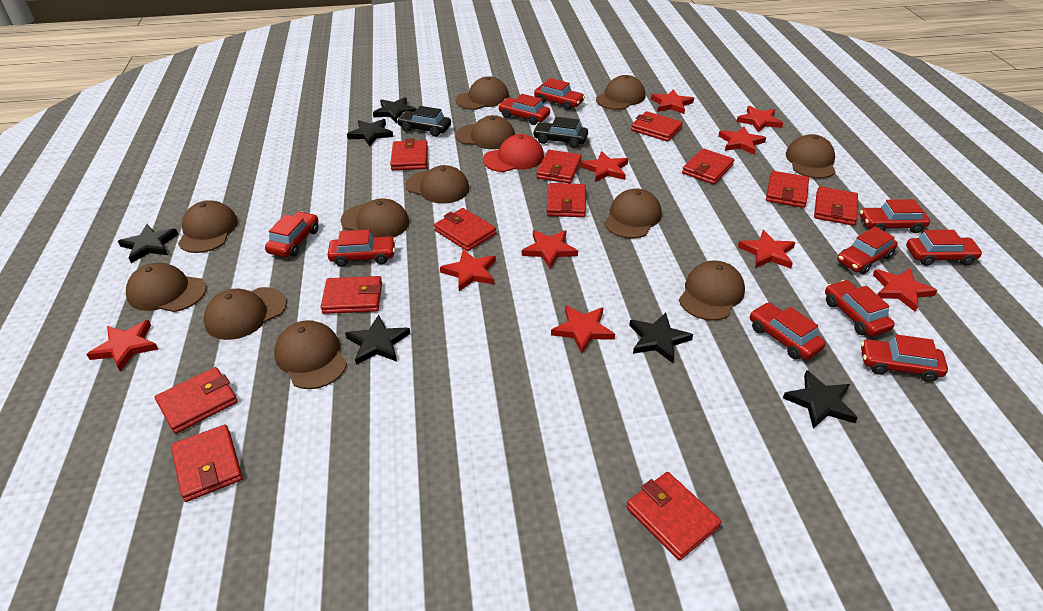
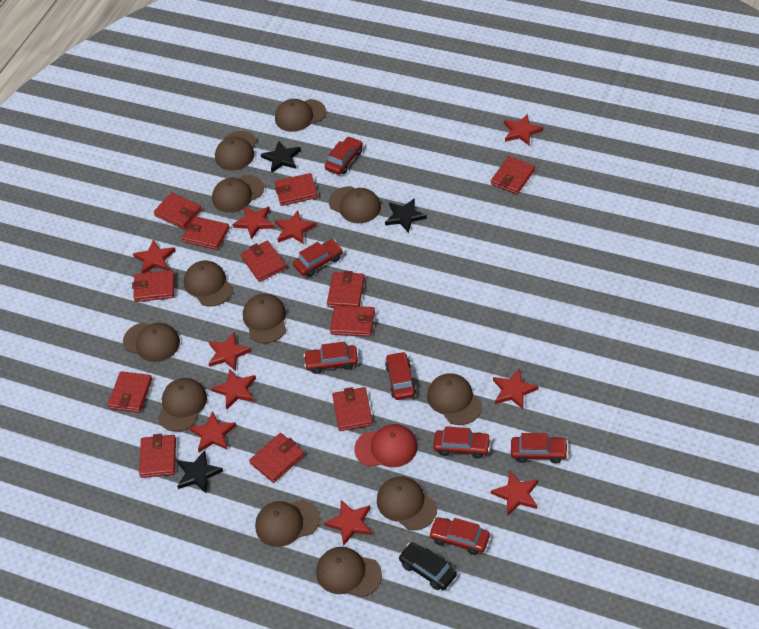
black car: 2 -> 1
black star: 6 -> 3
red car: 10 -> 7

